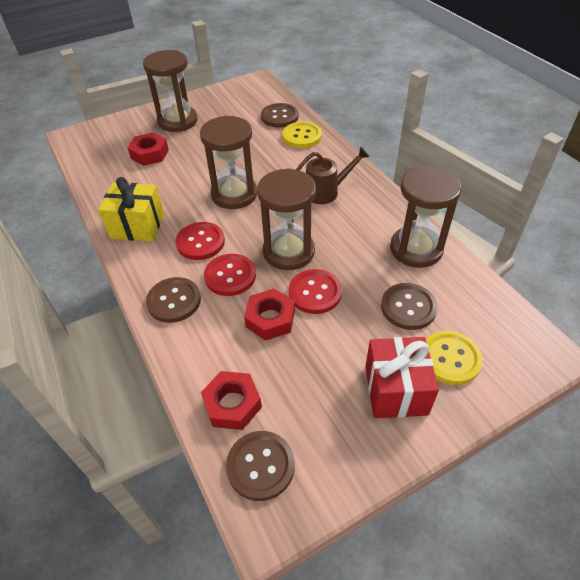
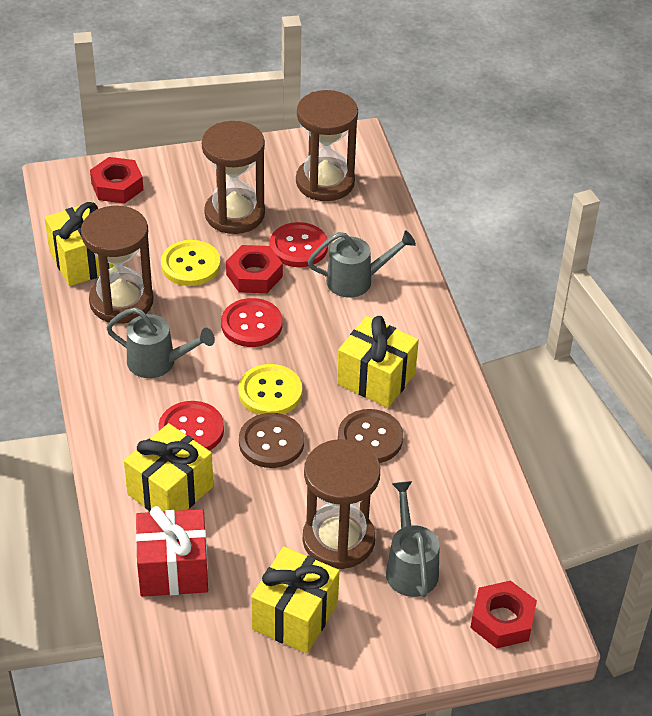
brown button: 4 -> 2
brown watering can: 1 -> 0
grey watering can: 0 -> 3
yellow gift: 1 -> 4

